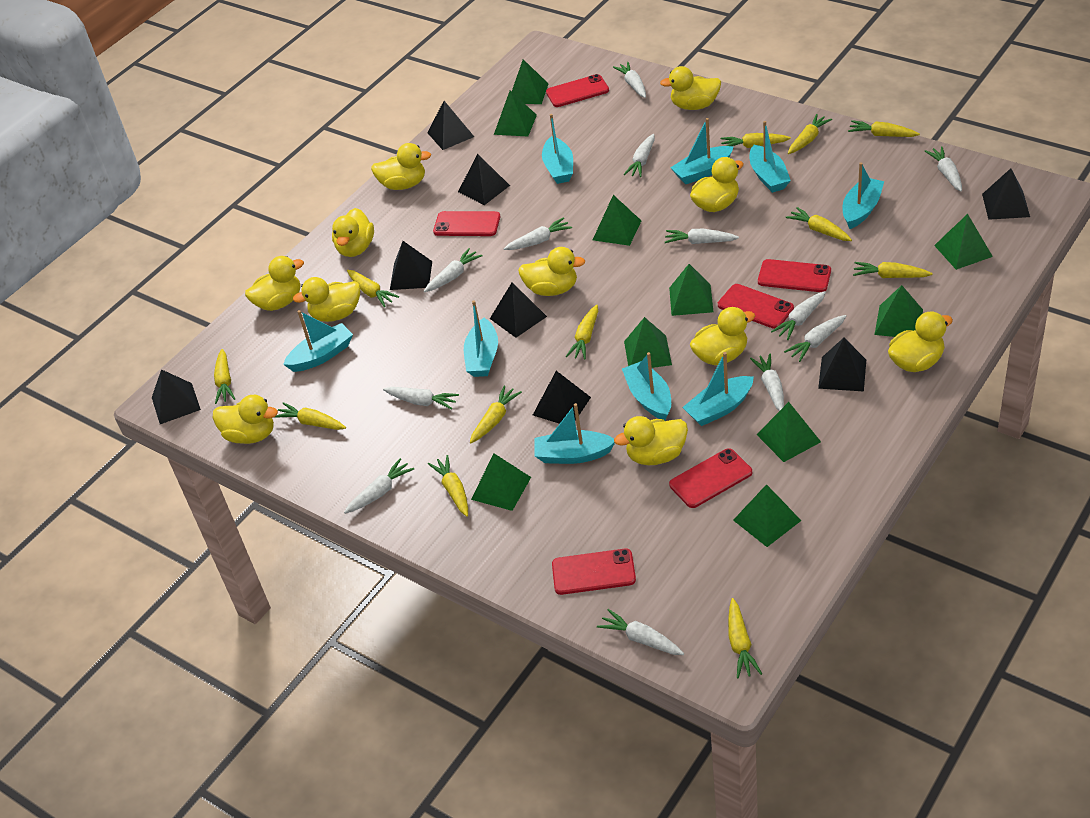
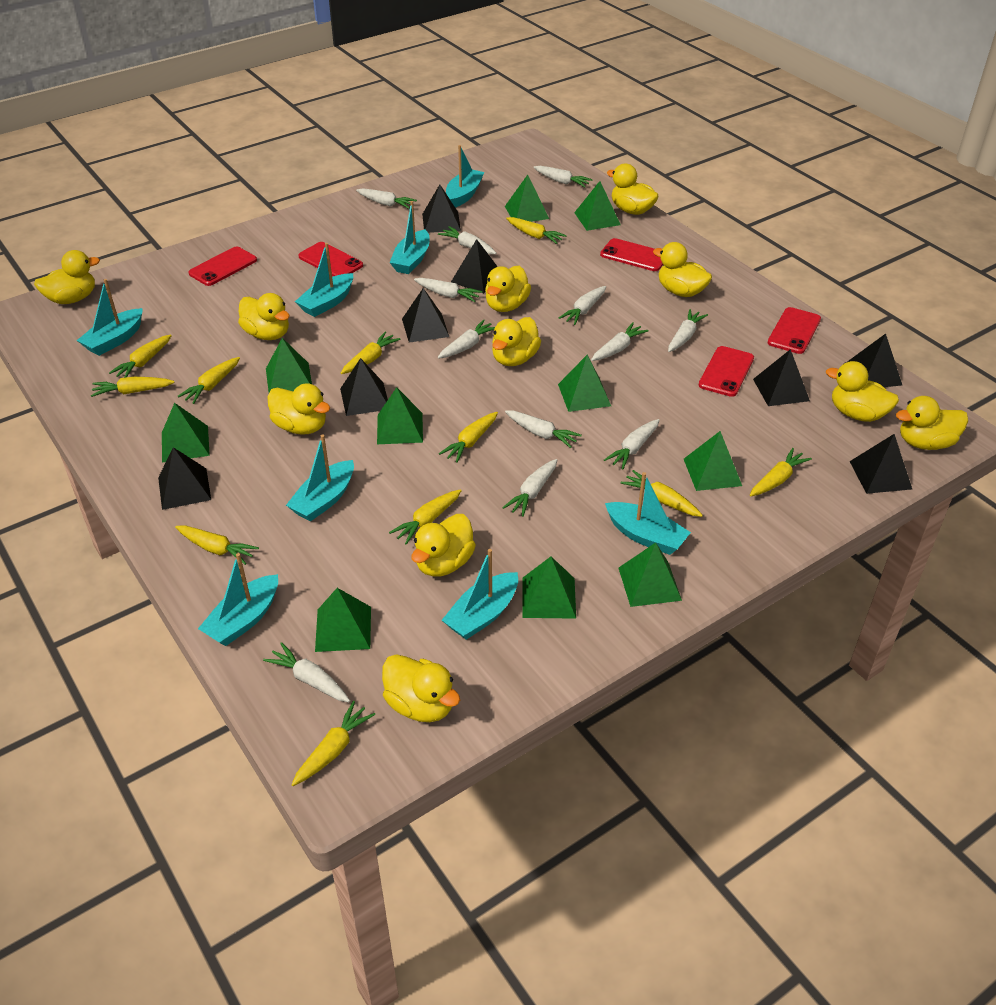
red phone: 6 -> 5
turquoise boat: 9 -> 8
yellow carrot: 12 -> 11

